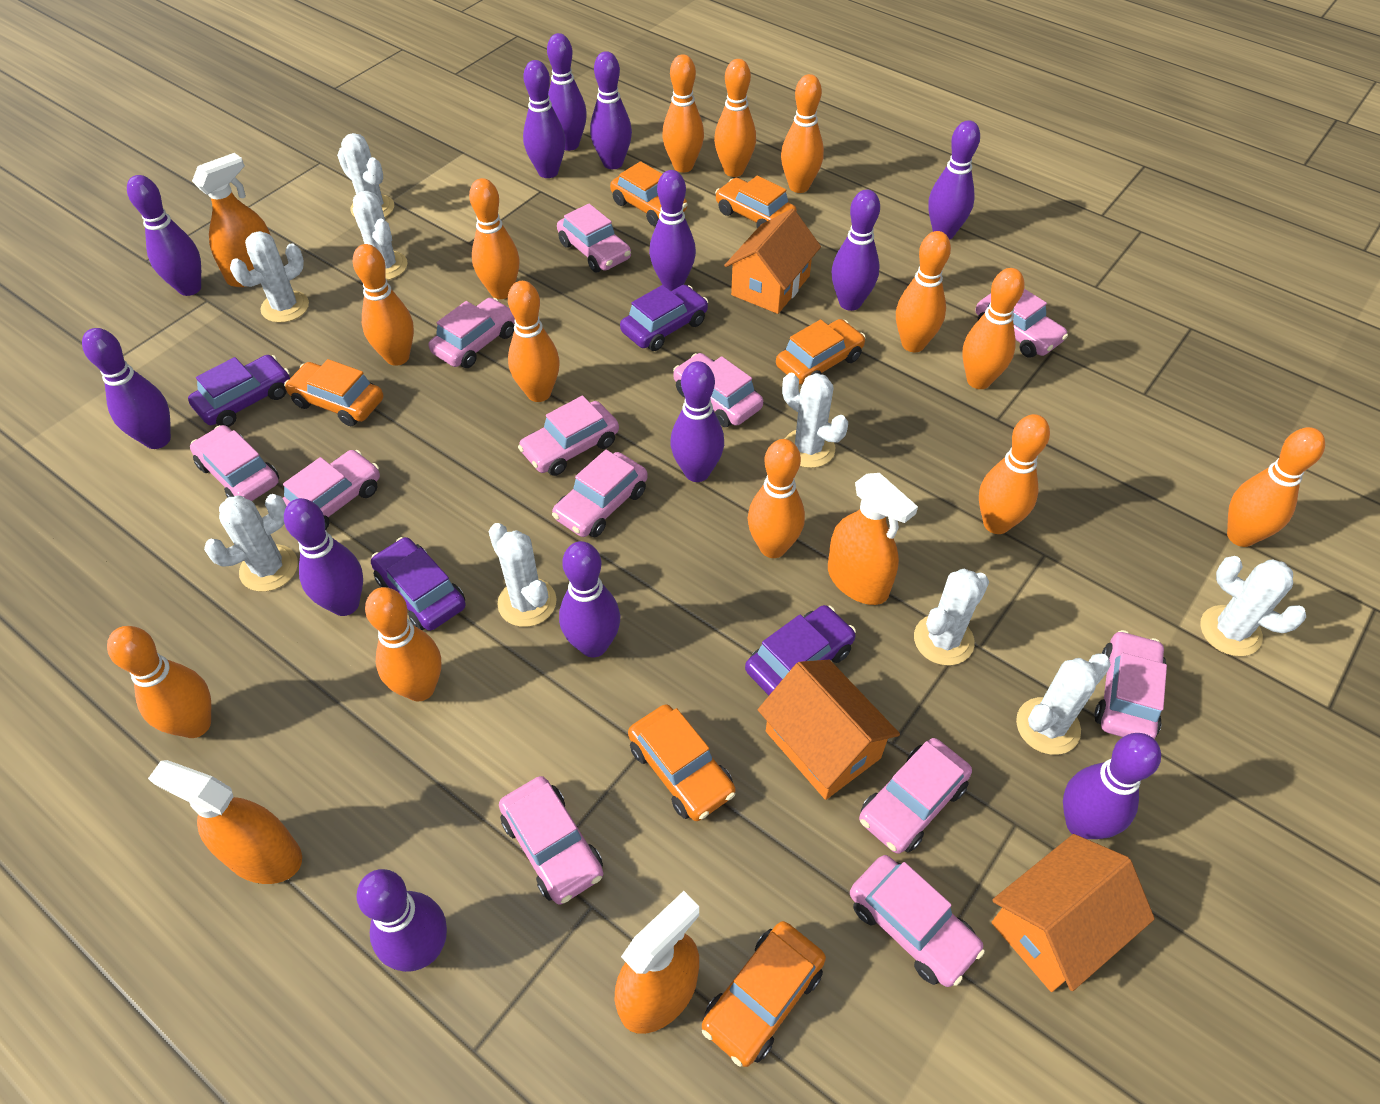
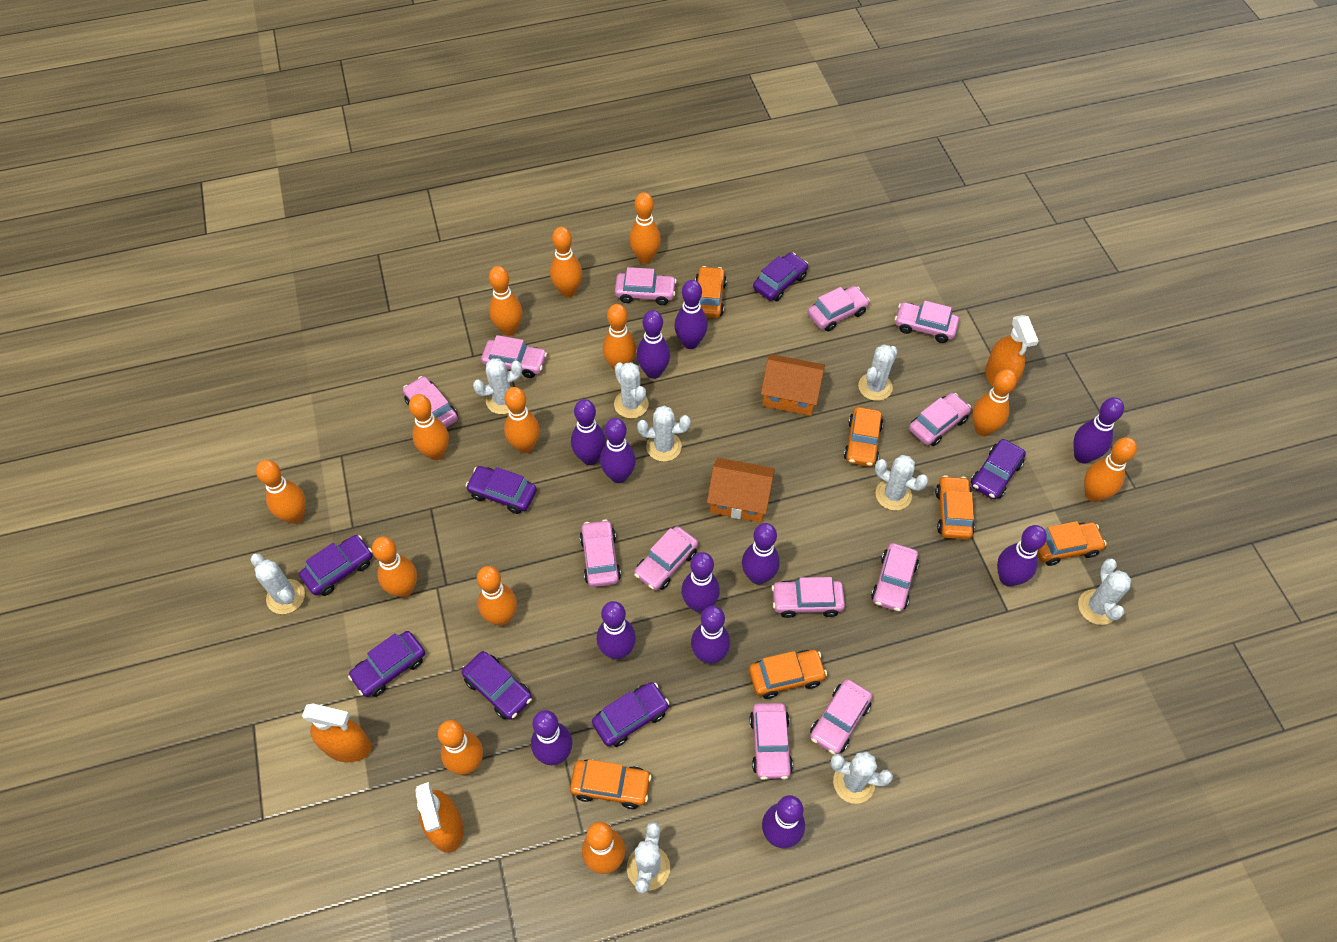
orange house: 3 -> 2
orange spray bottle: 4 -> 3
purple bowling pin: 13 -> 12
purple car: 4 -> 7

